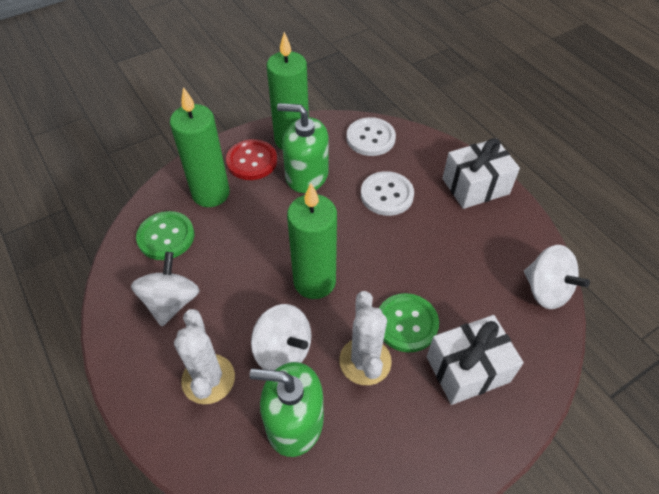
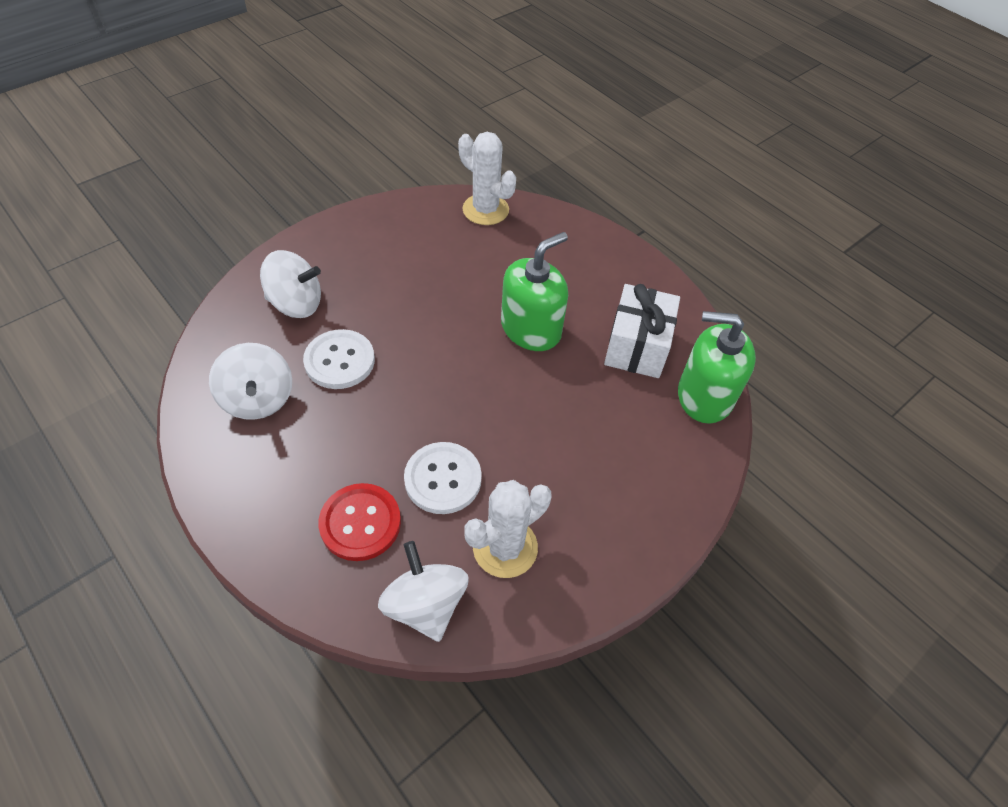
green button: 2 -> 0
green candle: 3 -> 0
white gift: 2 -> 1

